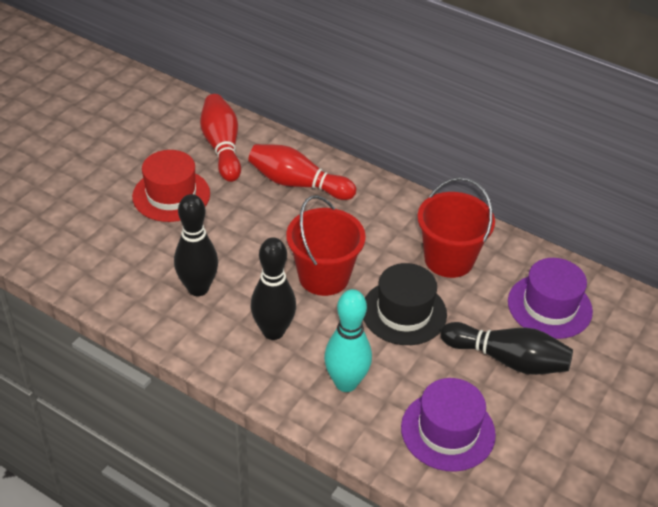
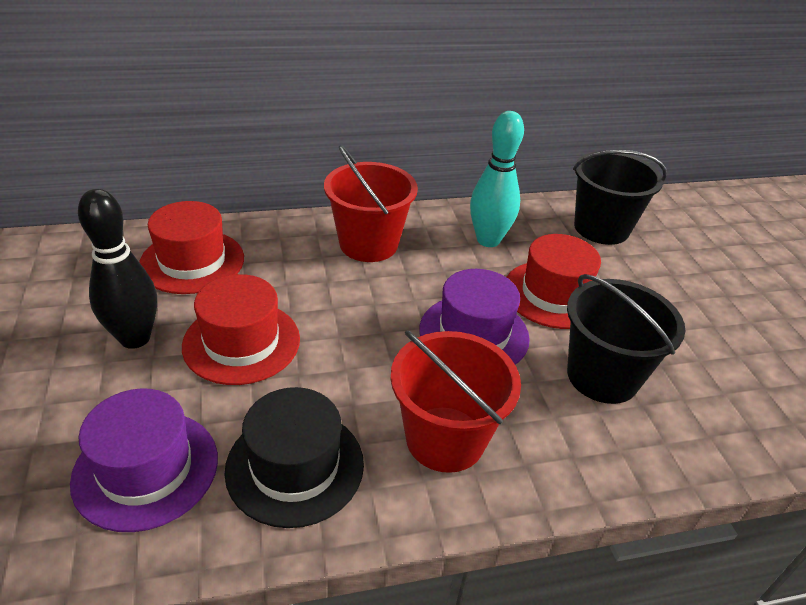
black bowling pin: 3 -> 1
black bucket: 0 -> 2
red bowling pin: 2 -> 0
red hat: 1 -> 3

